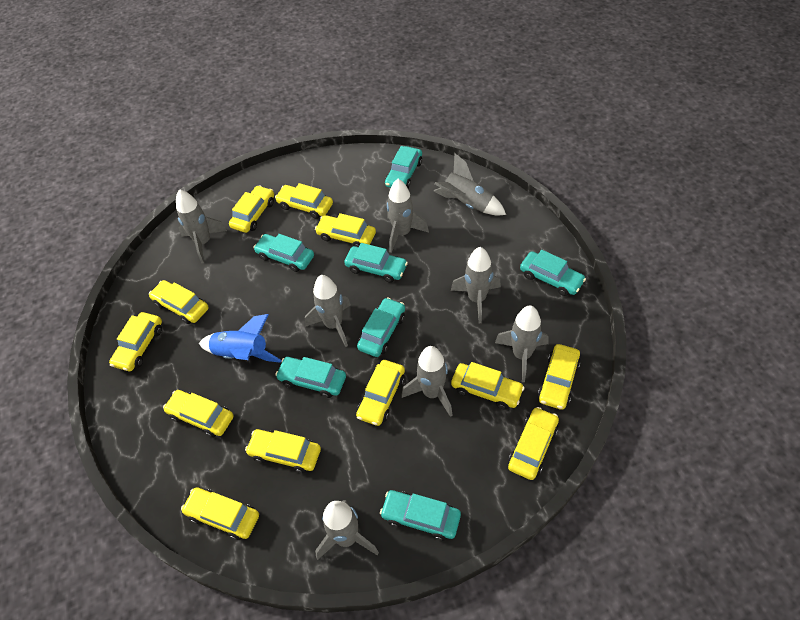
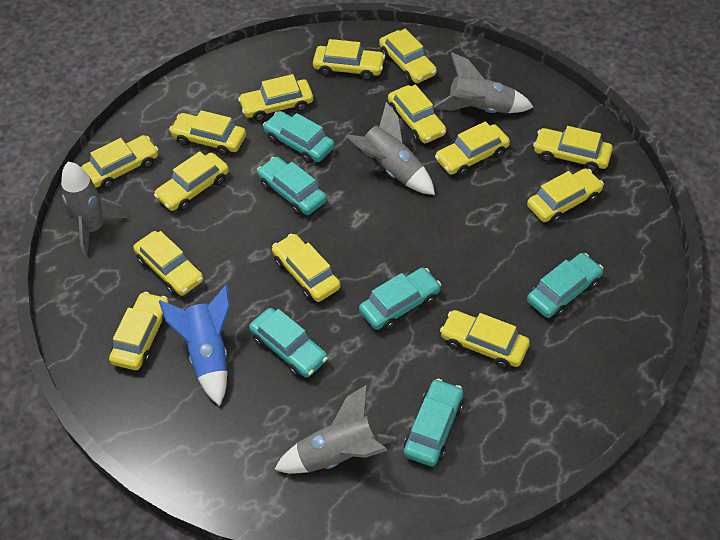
grey rocket: 8 -> 4
turquoise car: 7 -> 6
yellow car: 12 -> 14

